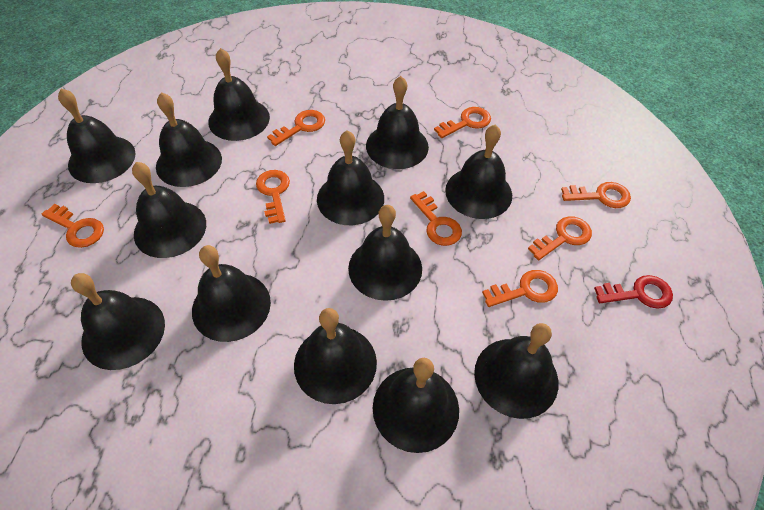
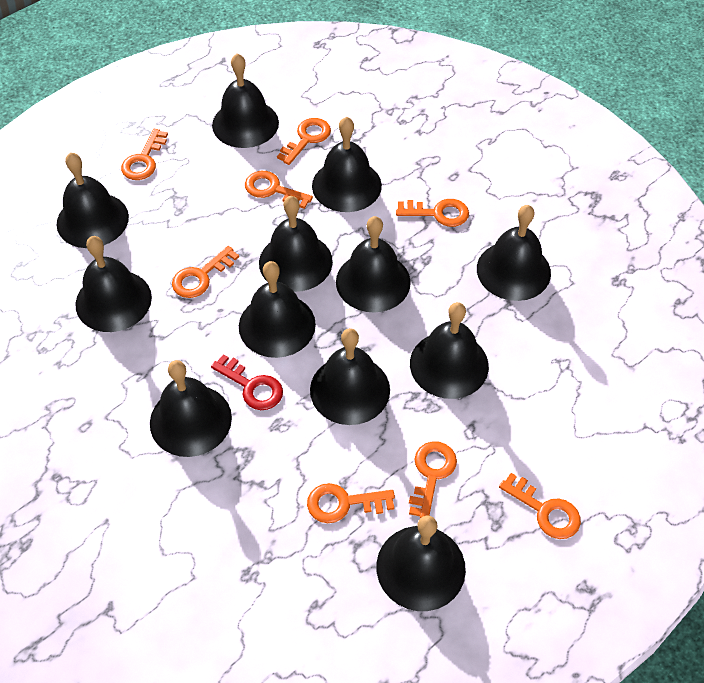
black bell: 13 -> 12

